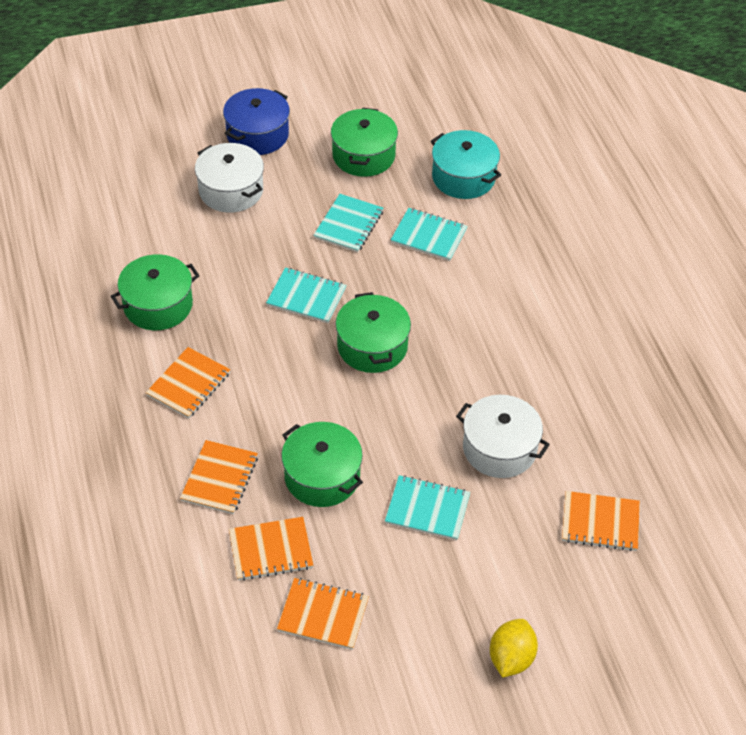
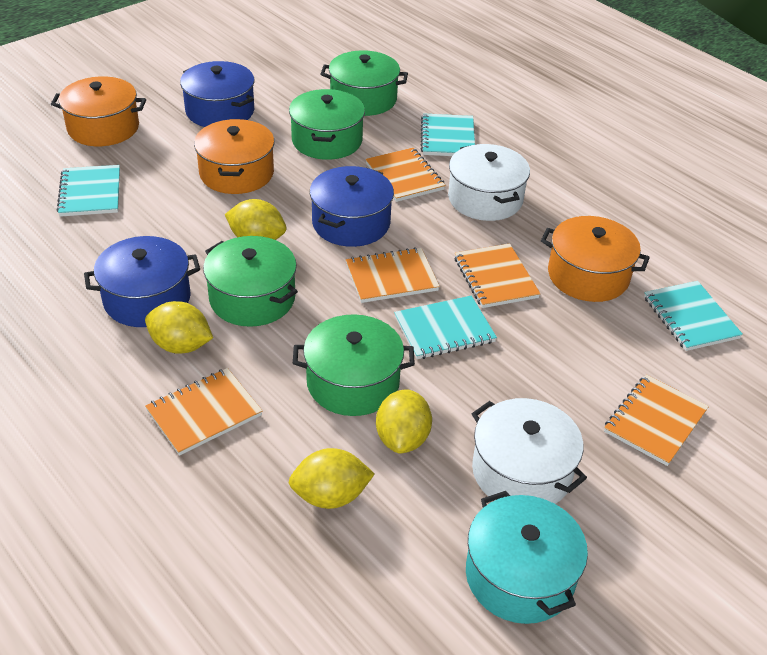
blue pot: 1 -> 3
orange pot: 0 -> 3
yellow lemon: 1 -> 4

